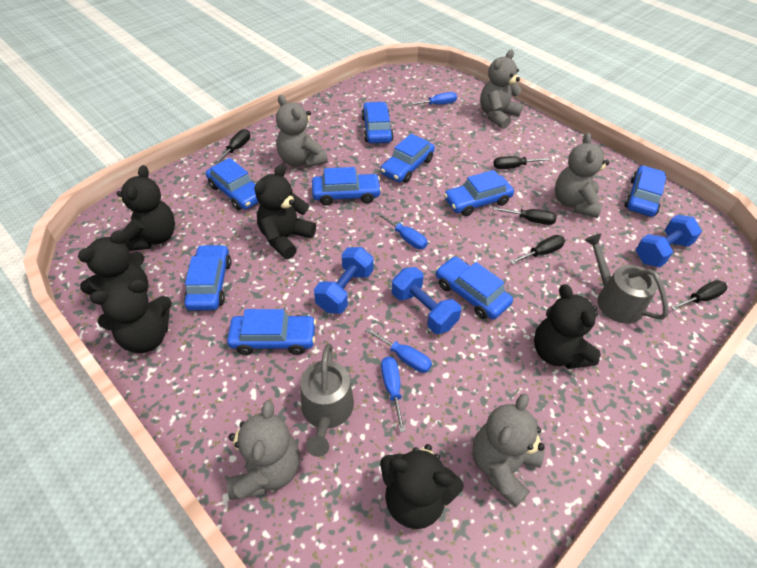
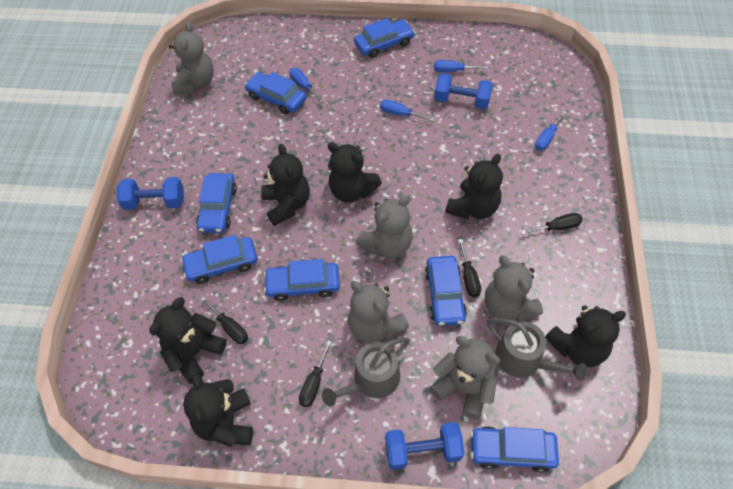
black screwdriver: 5 -> 4
blue car: 9 -> 7

